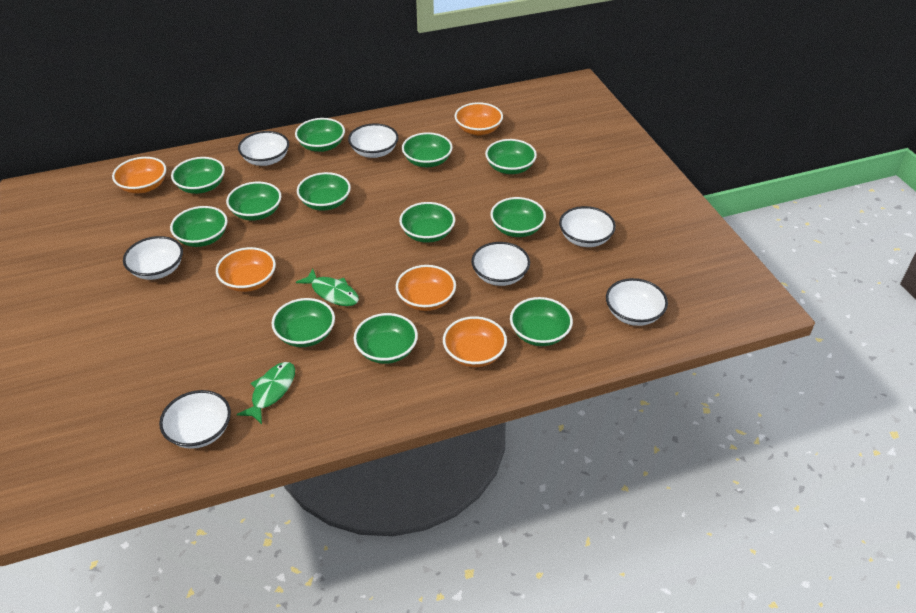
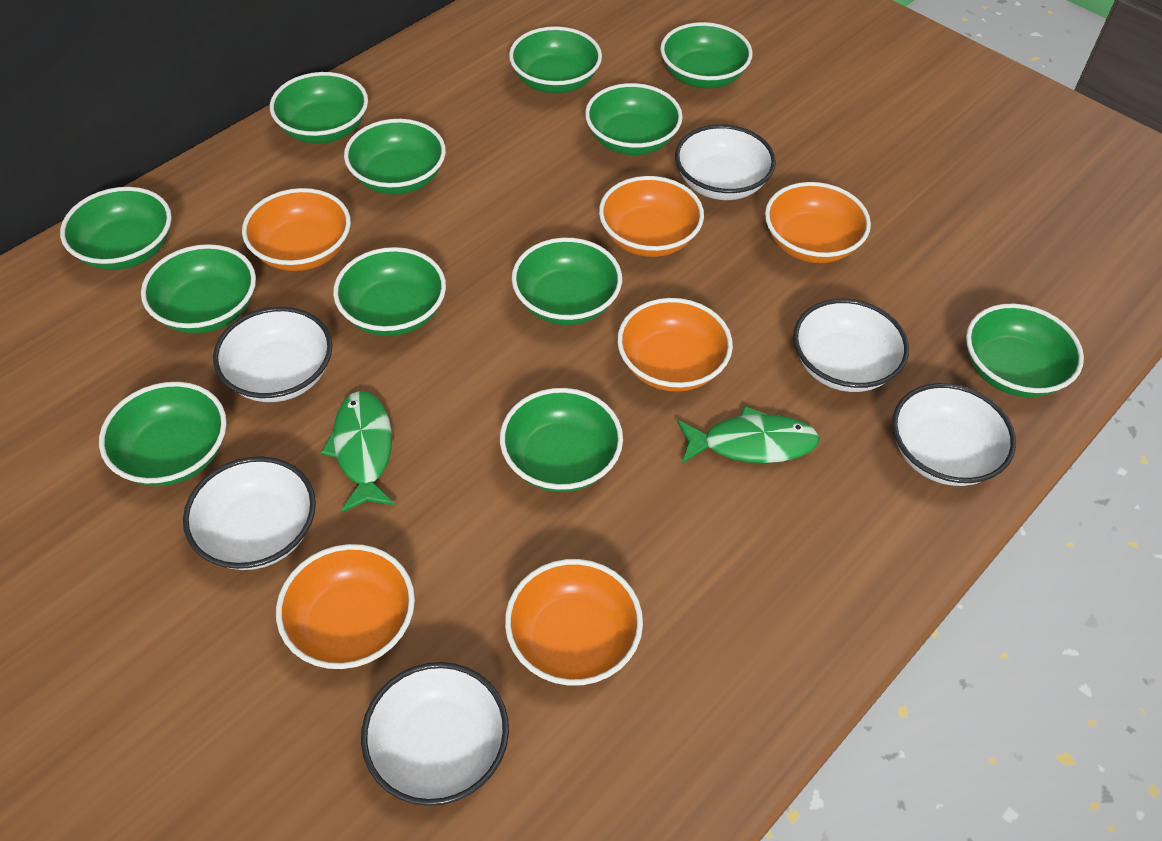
orange bowl: 5 -> 6
white bowl: 7 -> 6

